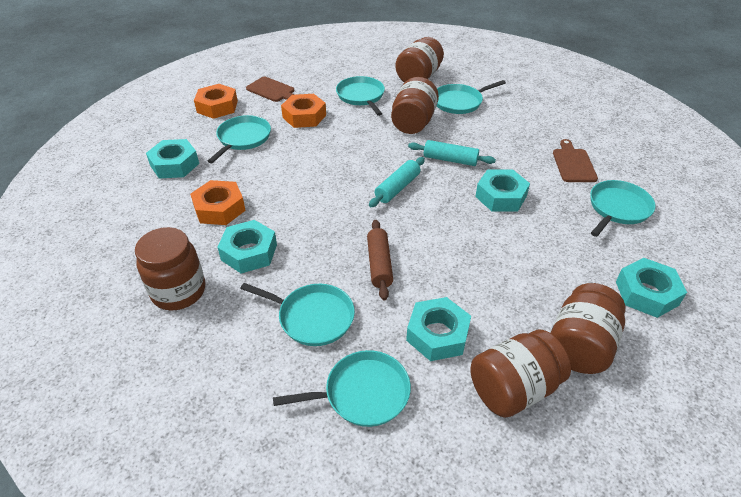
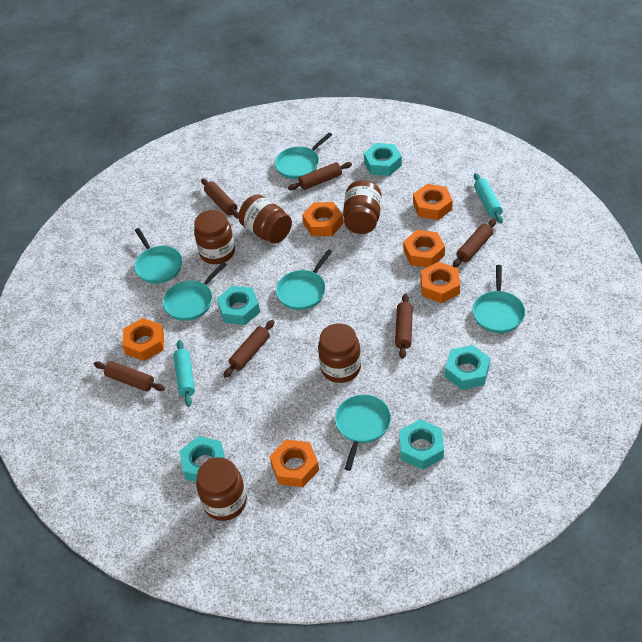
brown cutting board: 2 -> 0
brown rolling pin: 1 -> 6
orange nut: 3 -> 6

